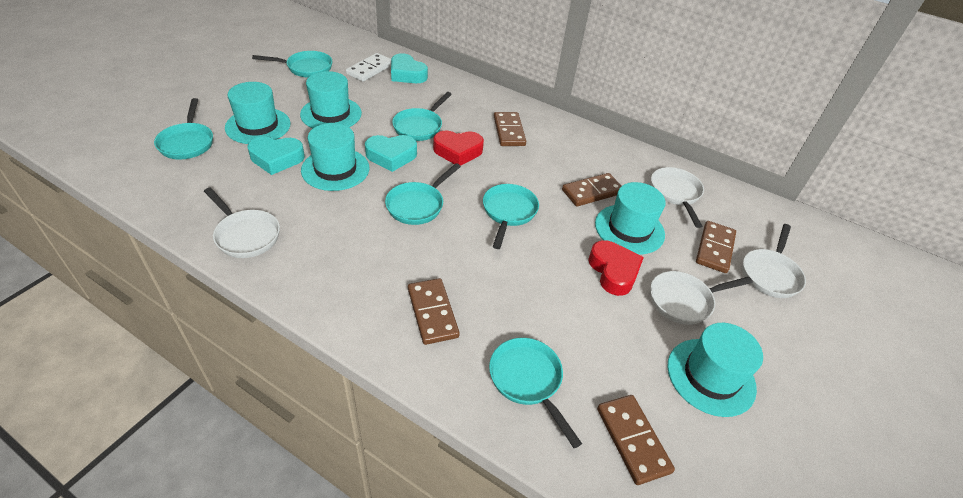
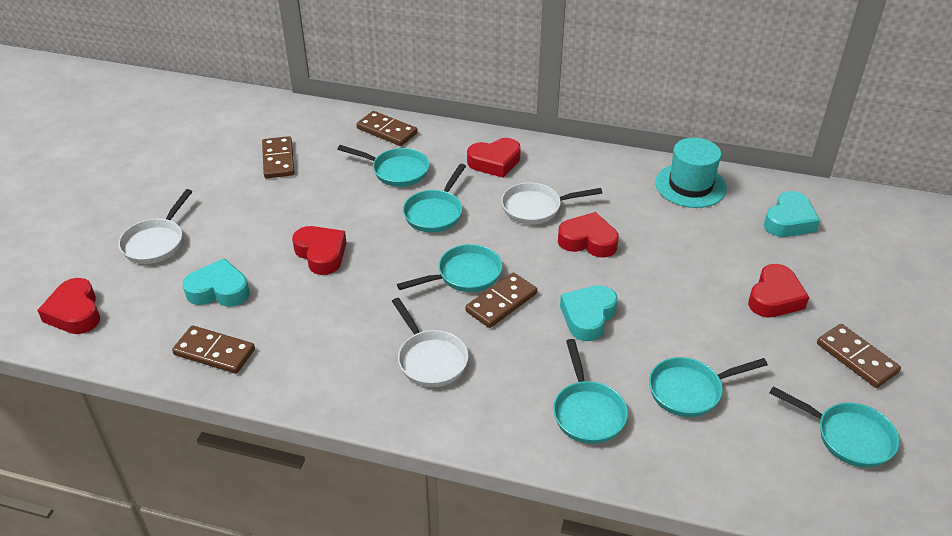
red heart: 2 -> 5
turquoise hat: 5 -> 1
white domino: 1 -> 0
white pan: 4 -> 3

